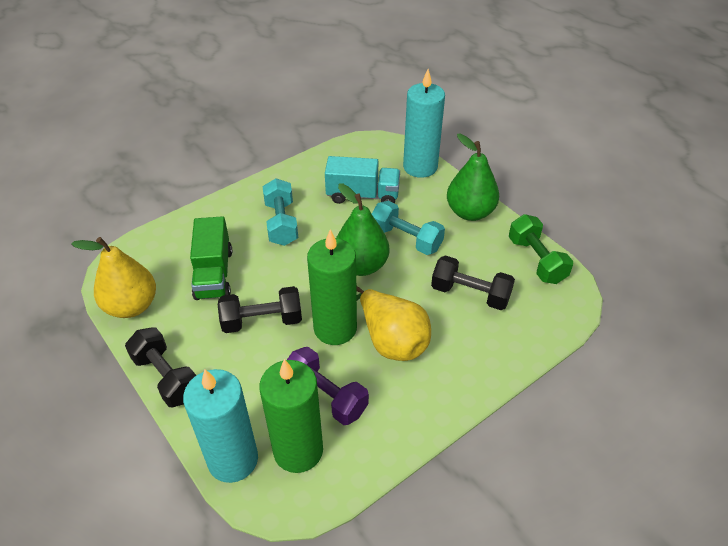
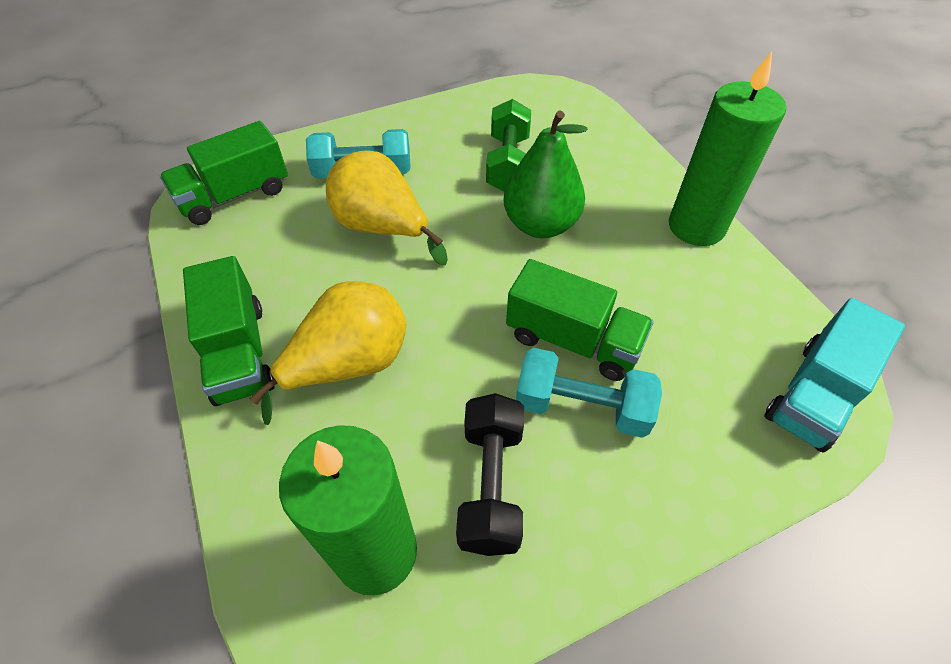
black dumbbell: 3 -> 1
green pear: 2 -> 1
green truck: 1 -> 3
purple dumbbell: 1 -> 0
turquoise candle: 2 -> 0

